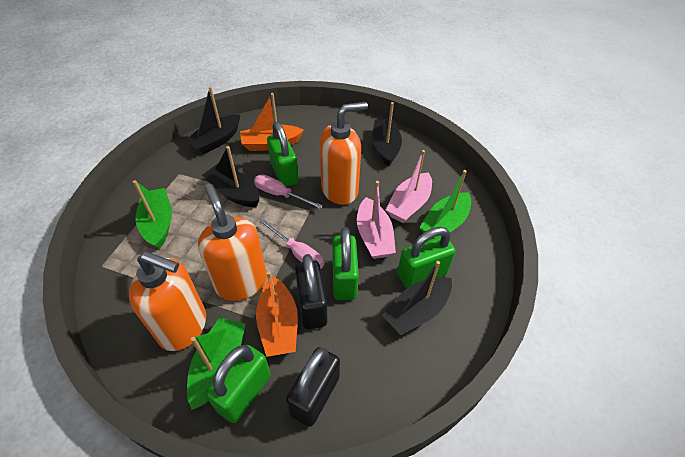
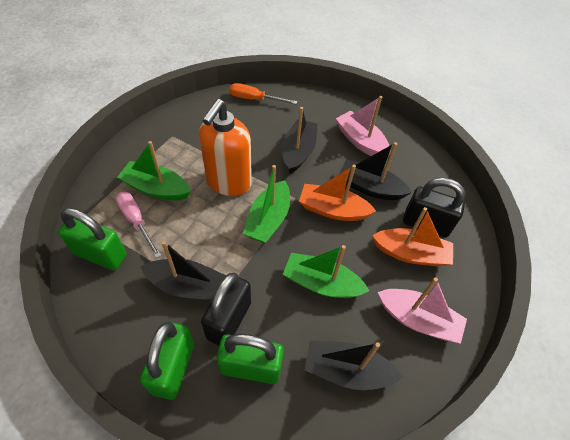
green padlock: 4 -> 3
orange screwdriver: 0 -> 1
orange soap dispenser: 3 -> 1
pink screwdriver: 2 -> 1

